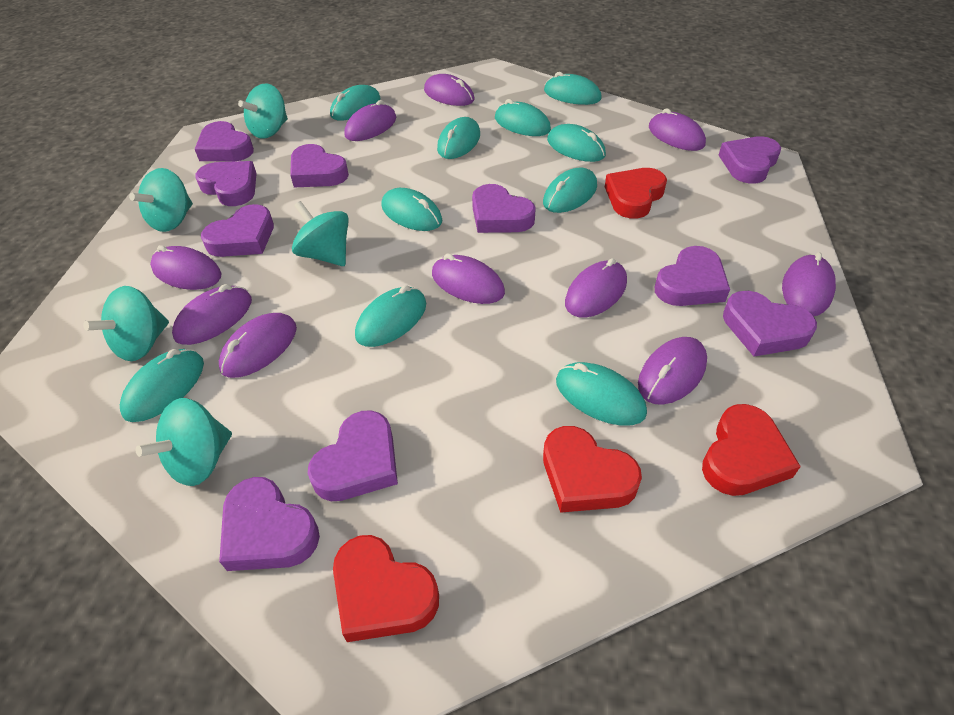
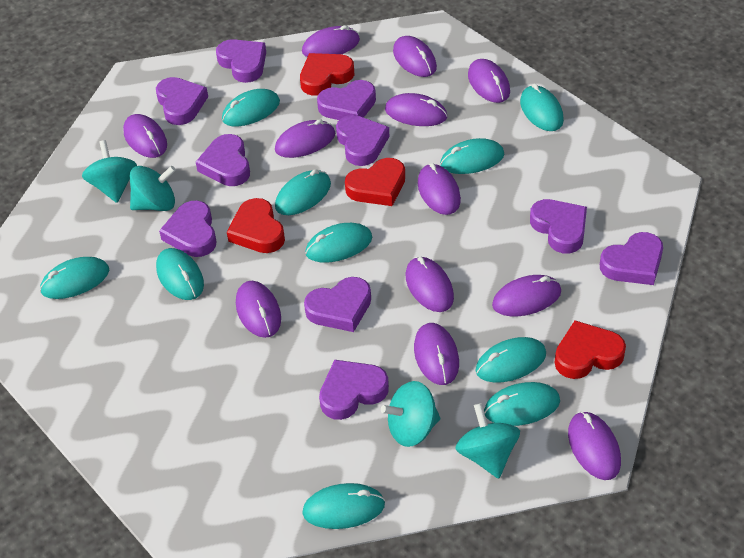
purple mouse: 10 -> 12
turquoise spinning top: 5 -> 4

